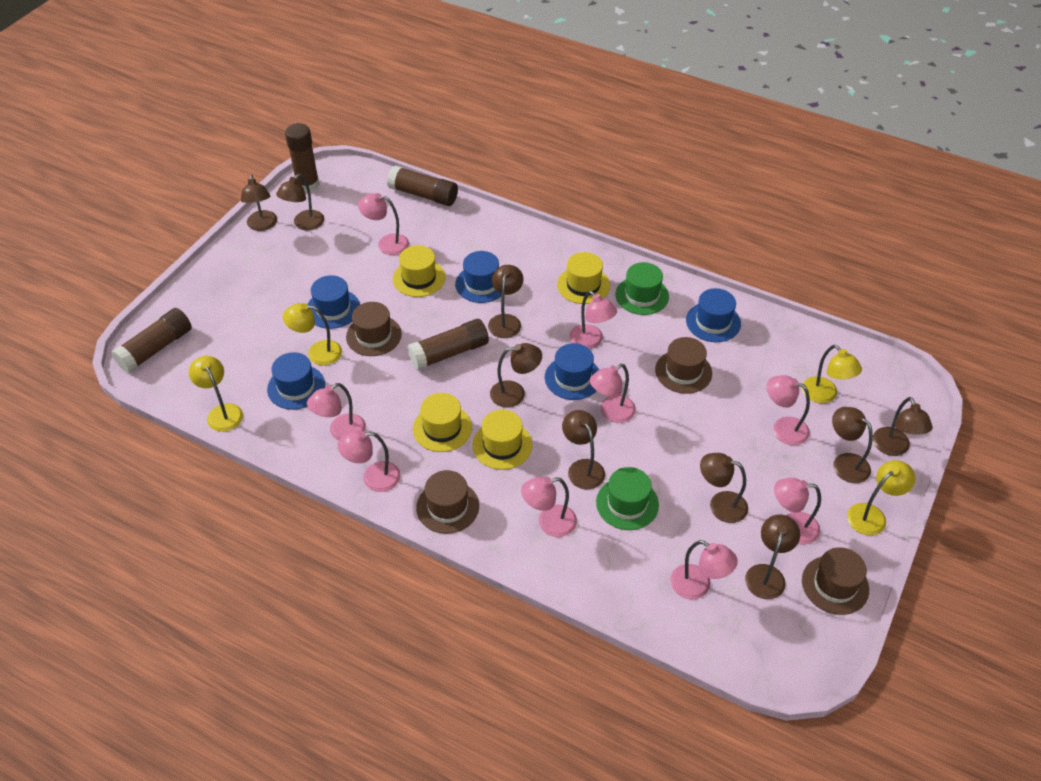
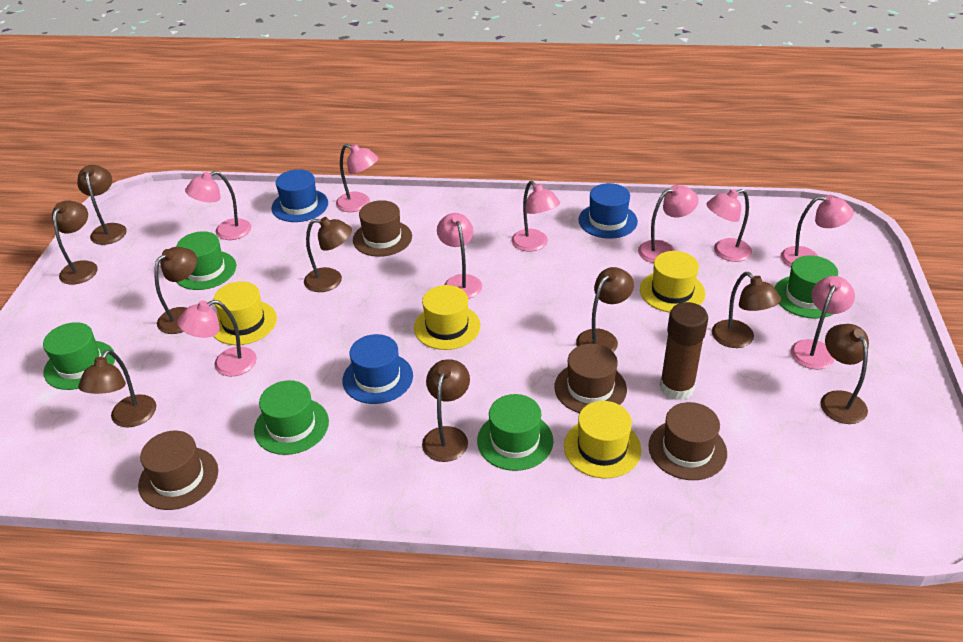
blue hat: 5 -> 3
brown glue stick: 4 -> 1
green hat: 2 -> 5
yellow lamp: 4 -> 0

